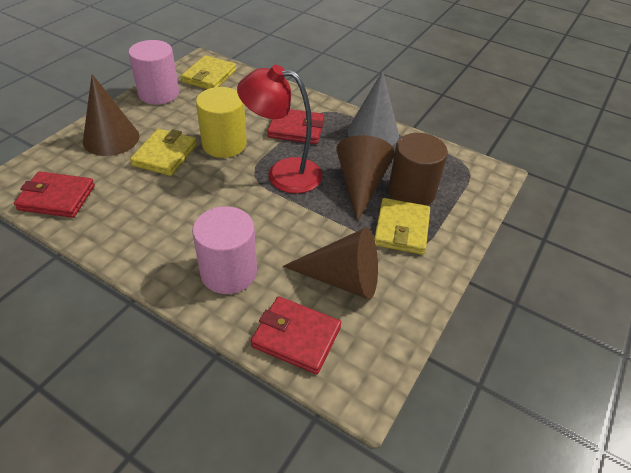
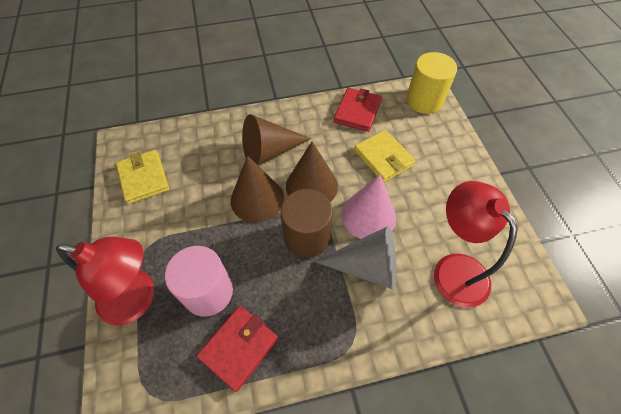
pink cone: 0 -> 1
pink cylinder: 2 -> 1
red lamp: 1 -> 2
red wallet: 3 -> 2
yellow wallet: 3 -> 2

